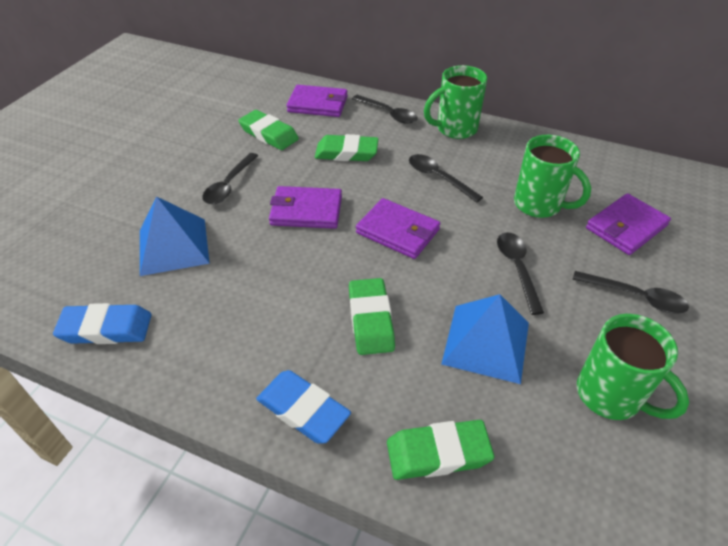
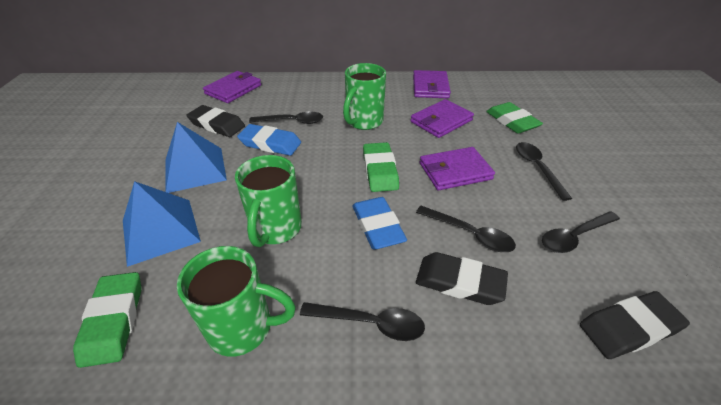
black eraser: 0 -> 3
green eraser: 4 -> 3

